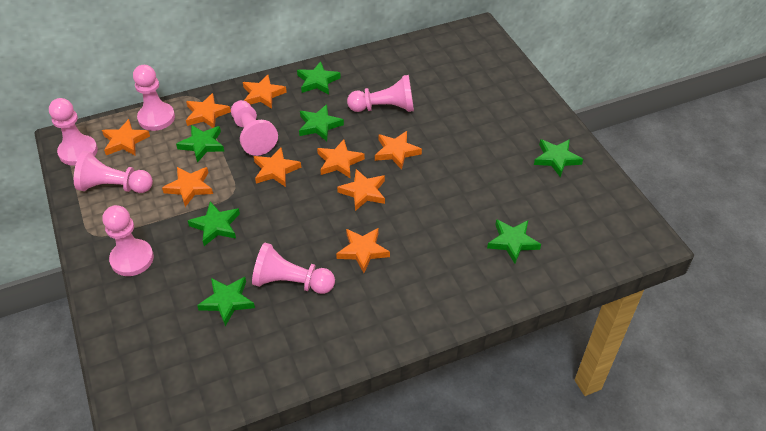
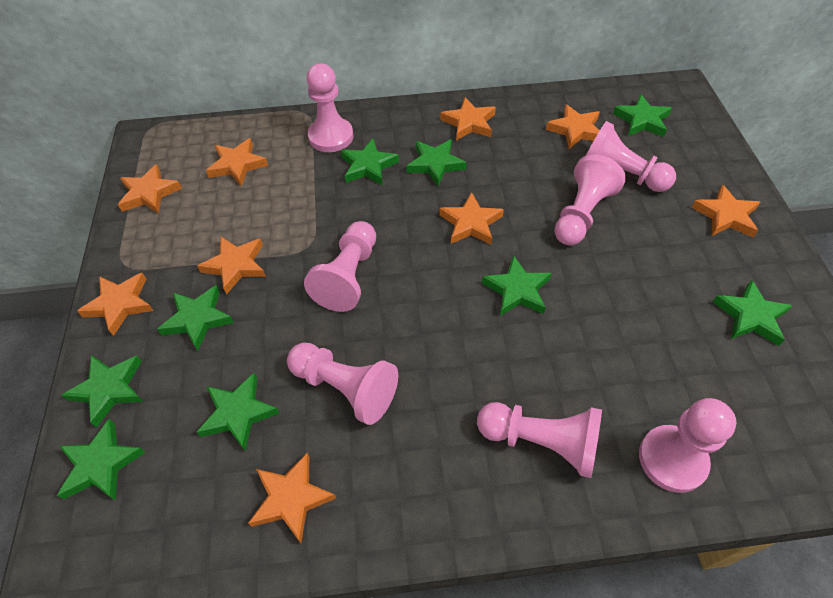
green star: 7 -> 9

